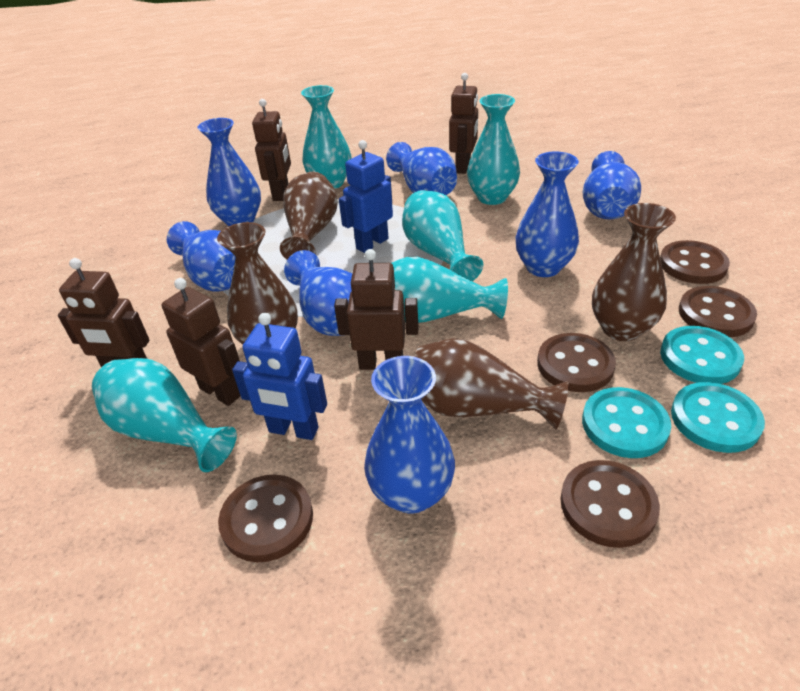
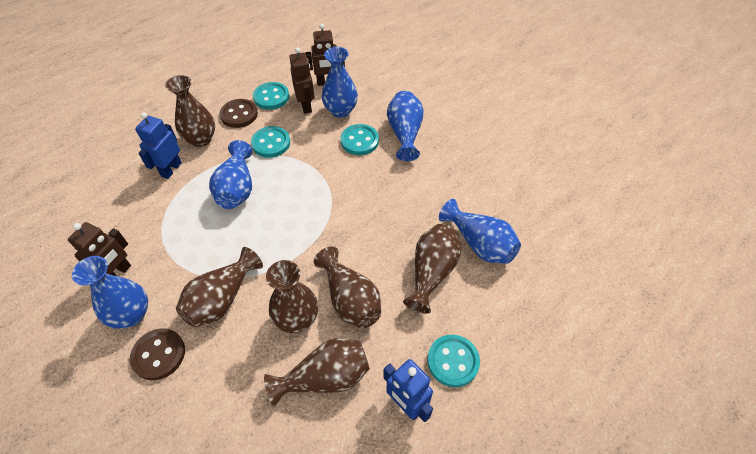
blue vase: 7 -> 5
brown button: 5 -> 2
brown robot: 5 -> 3
brown vase: 4 -> 6
turquoise button: 3 -> 4
turquoise vase: 5 -> 0

